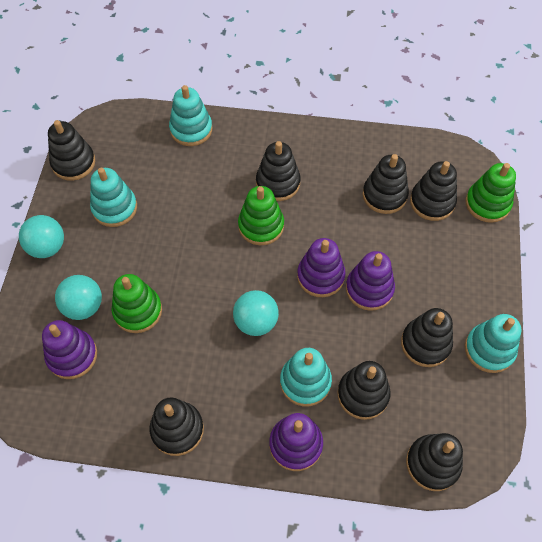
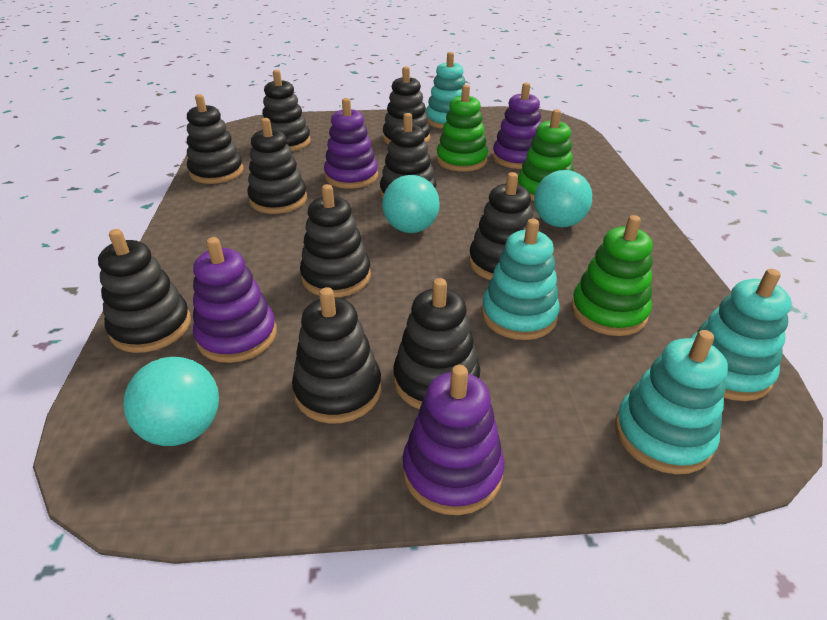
black stacking toy: 8 -> 10

